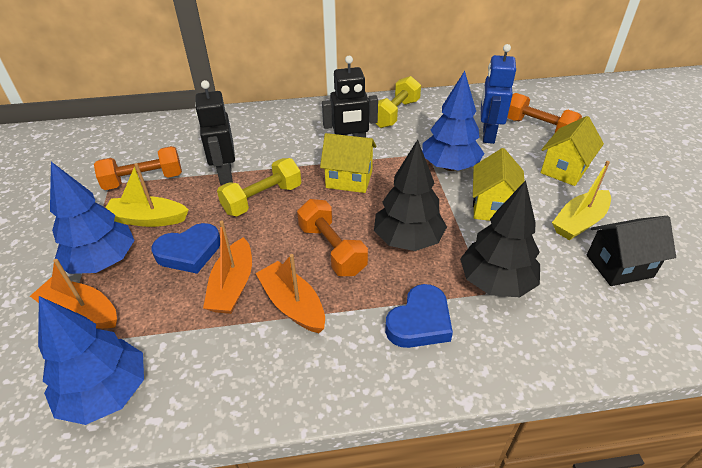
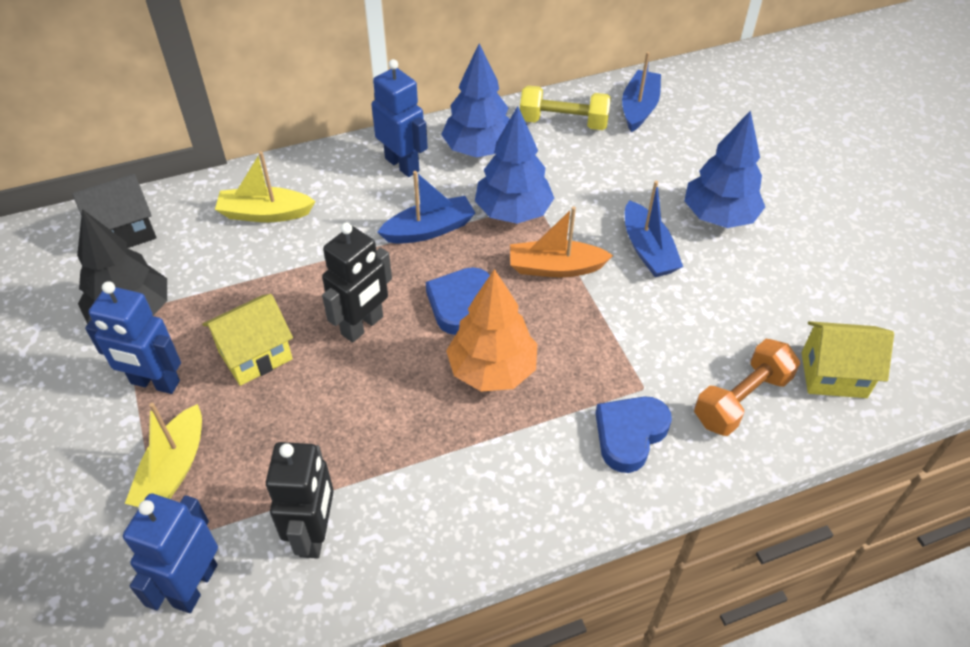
black tree: 2 -> 1
blue boat: 0 -> 3
blue robot: 1 -> 3
orange boat: 3 -> 1
orange dumbbell: 3 -> 1
orange tree: 0 -> 1
yellow dumbbell: 2 -> 1
yellow house: 3 -> 2

